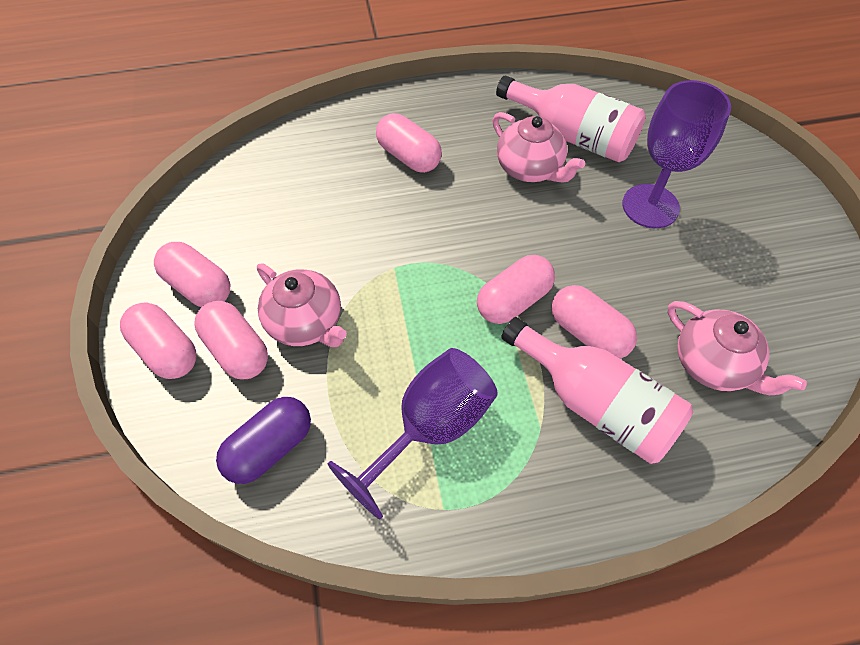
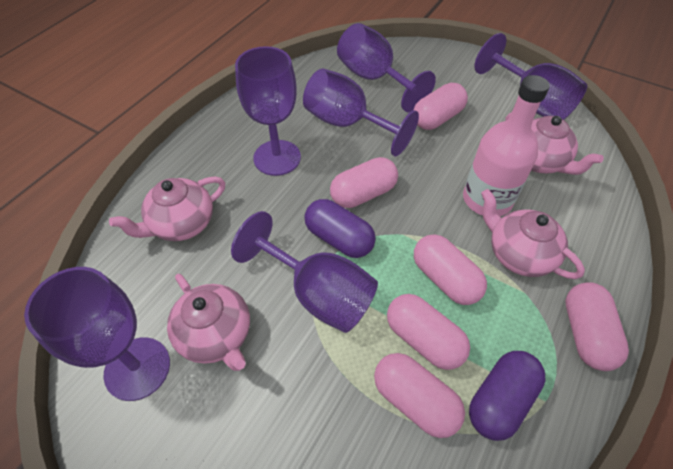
pink bottle: 2 -> 1
pink teapot: 3 -> 4
purple capsule: 1 -> 2
purple goblet: 2 -> 6

